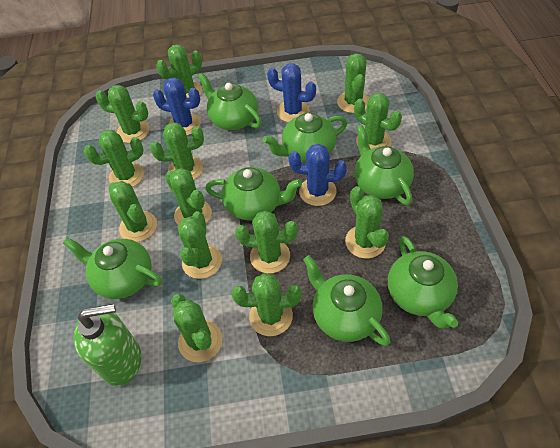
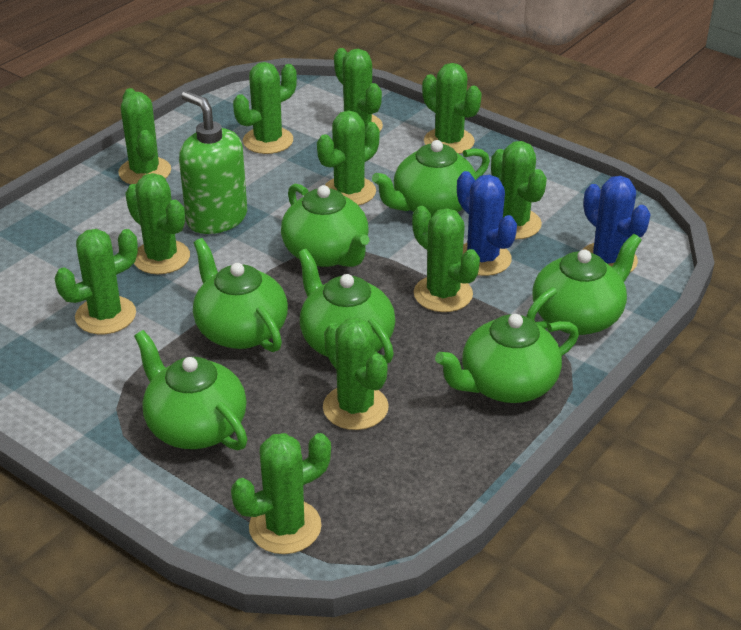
blue cactus: 3 -> 2
green cactus: 13 -> 11

